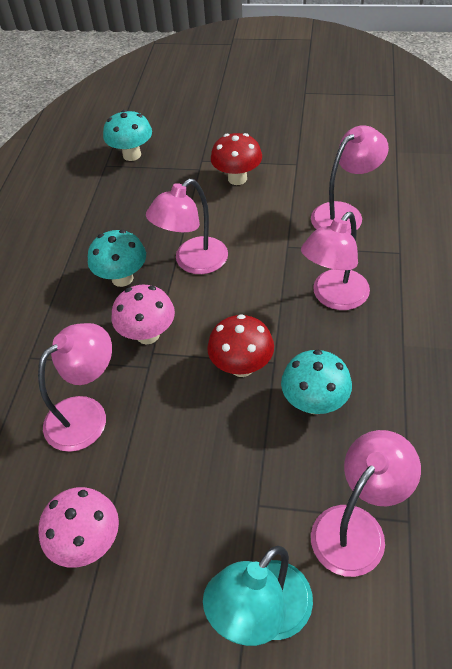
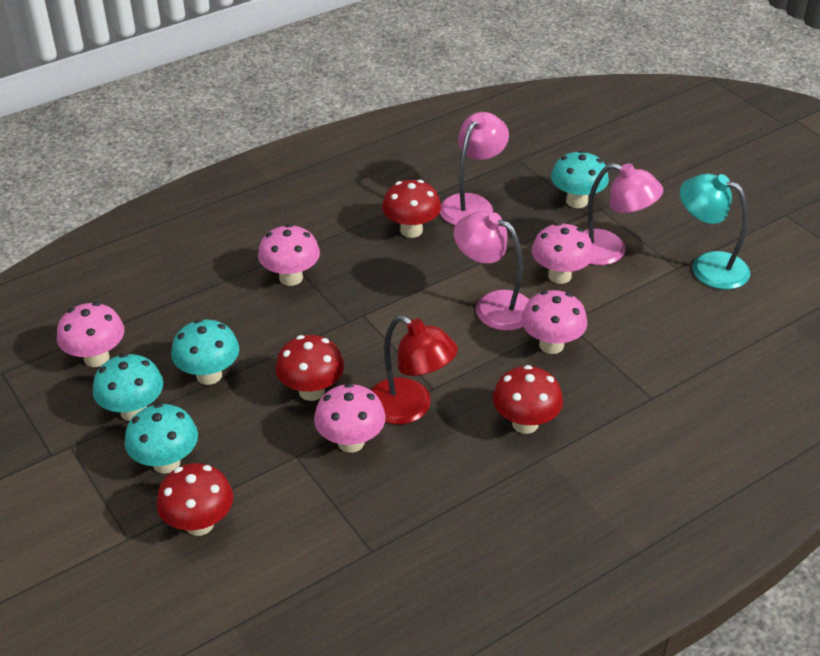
pink lamp: 5 -> 3
pink mushroom: 2 -> 5
red lamp: 0 -> 1
red mushroom: 2 -> 4
turquoise mushroom: 3 -> 4

